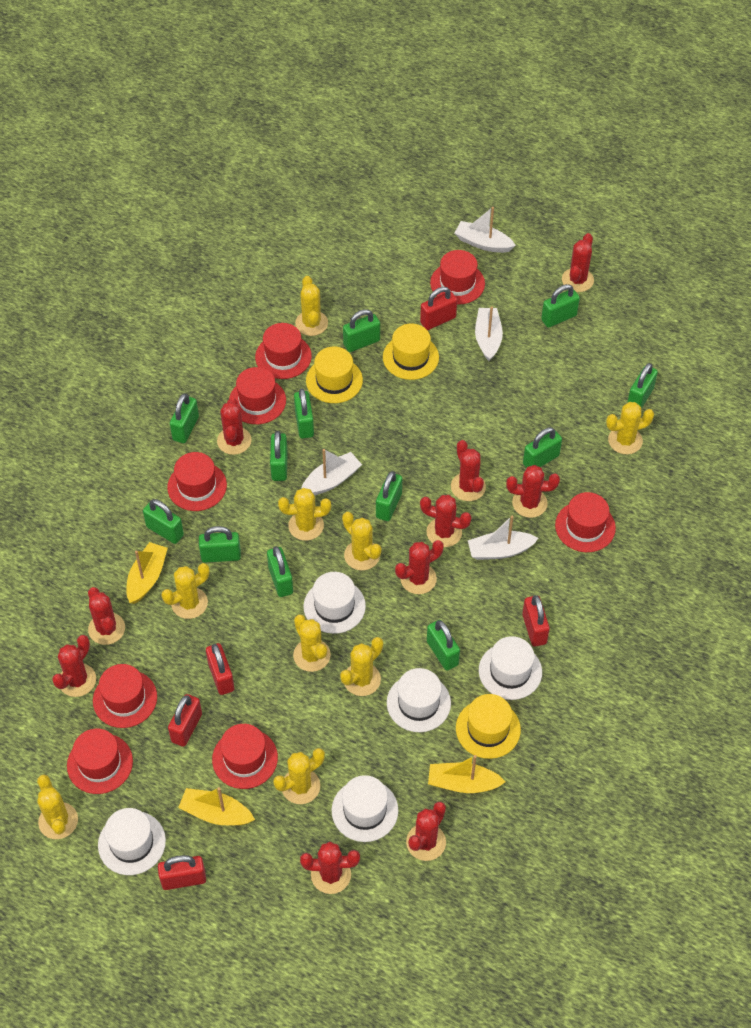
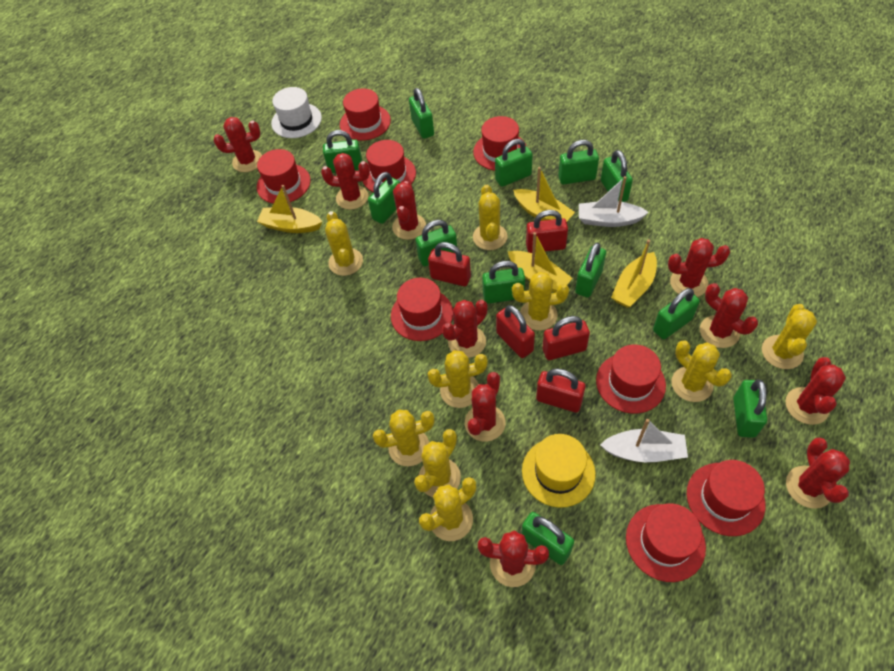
white boat: 4 -> 2
white hat: 5 -> 1
yellow boat: 3 -> 4
yellow hat: 3 -> 1

